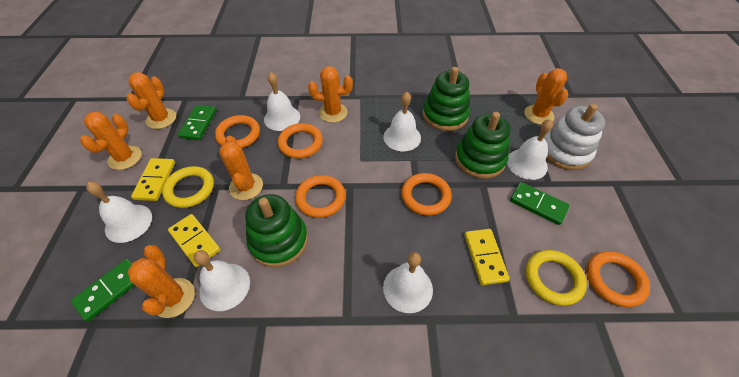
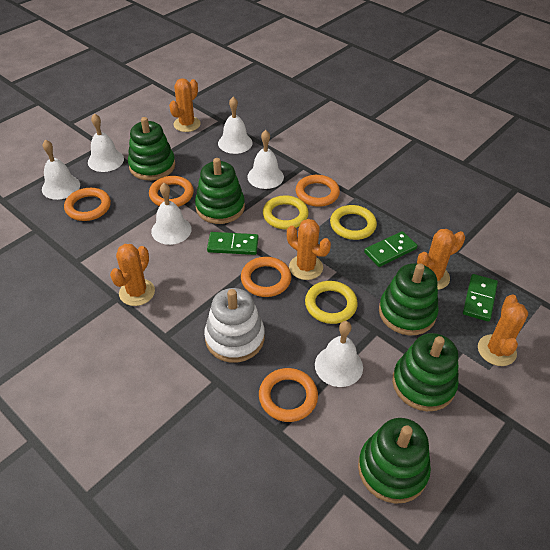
green stacking toy: 3 -> 5
orange cactus: 6 -> 5
yellow domino: 3 -> 0
yellow ring: 2 -> 3

